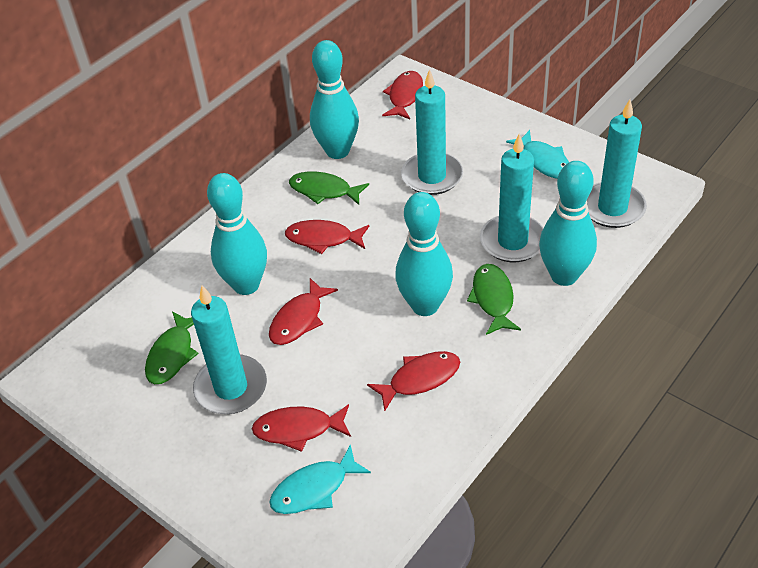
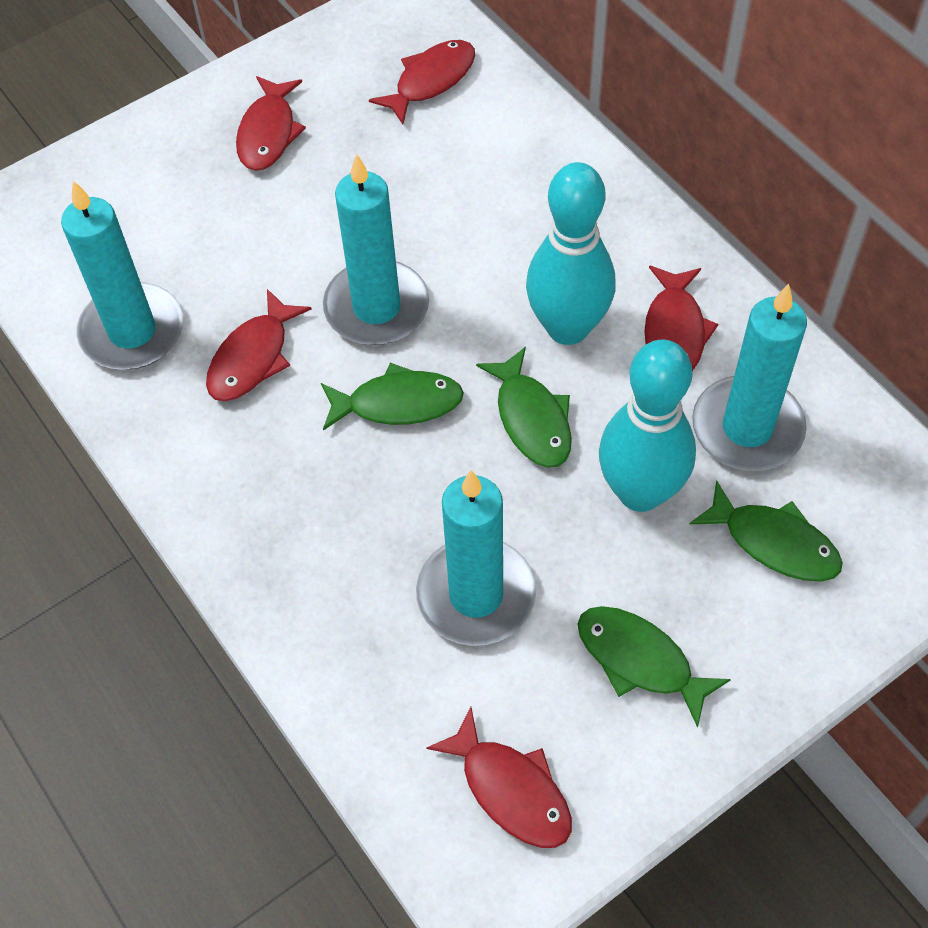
green fish: 3 -> 4
turquoise bowling pin: 4 -> 2
turquoise fish: 2 -> 0

